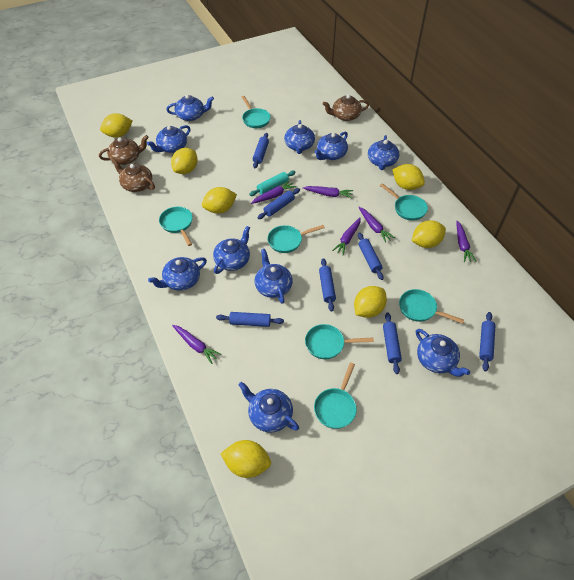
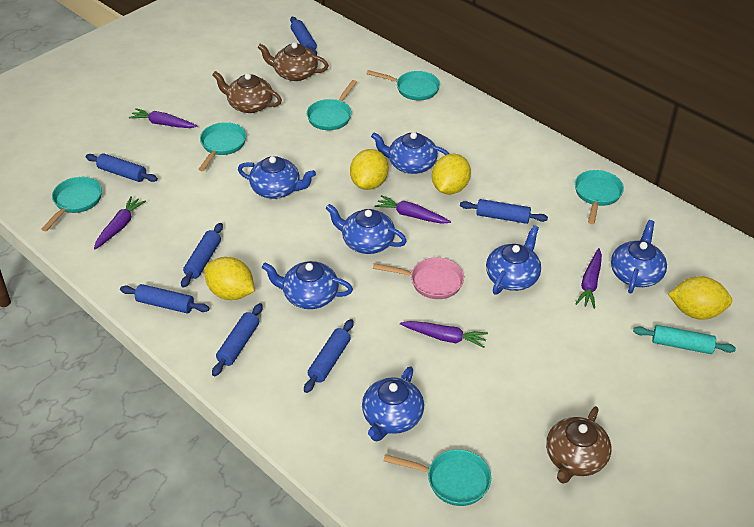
blue teapot: 10 -> 7
pink pan: 0 -> 1
purple carrot: 6 -> 5
turquoise pan: 7 -> 6
yellow lemon: 7 -> 4

